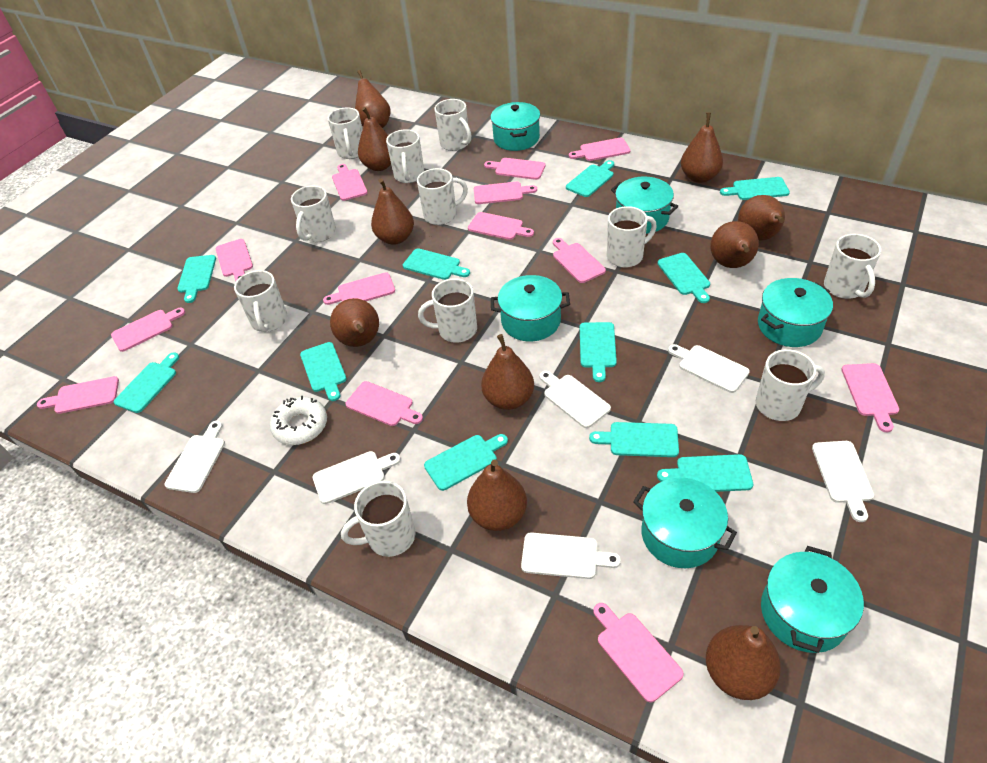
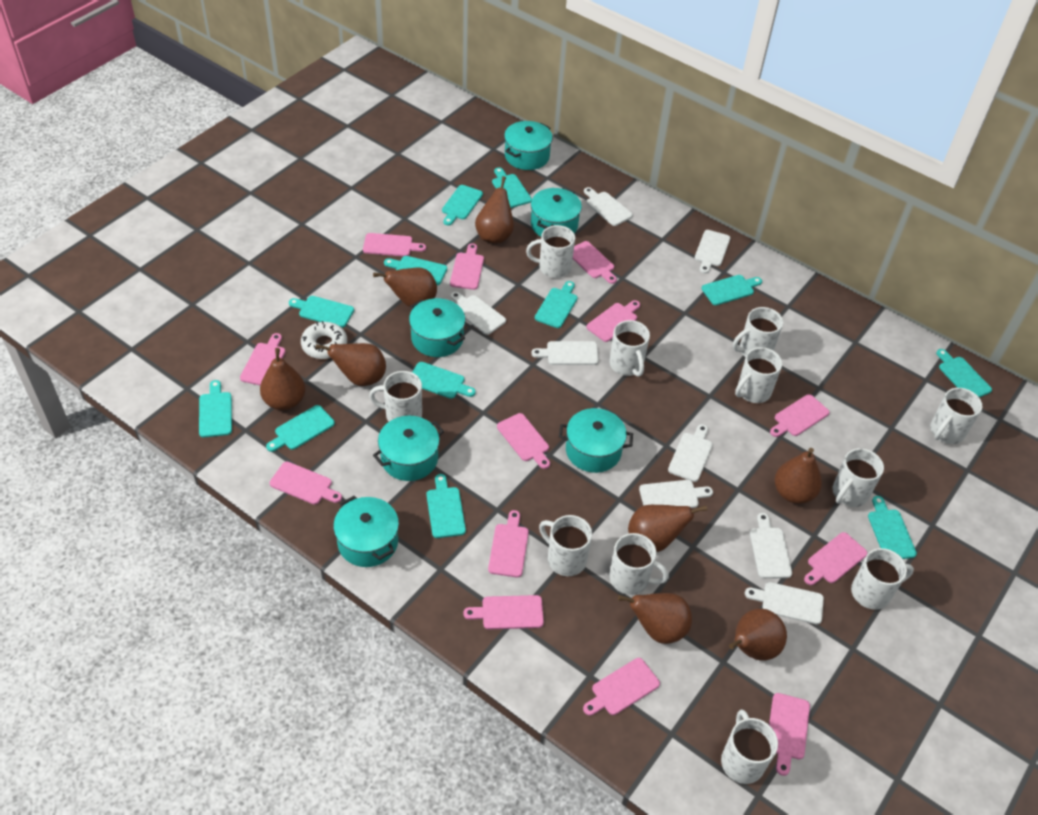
brown pear: 10 -> 8
turquoise cutting board: 11 -> 12
white cutting board: 6 -> 8

